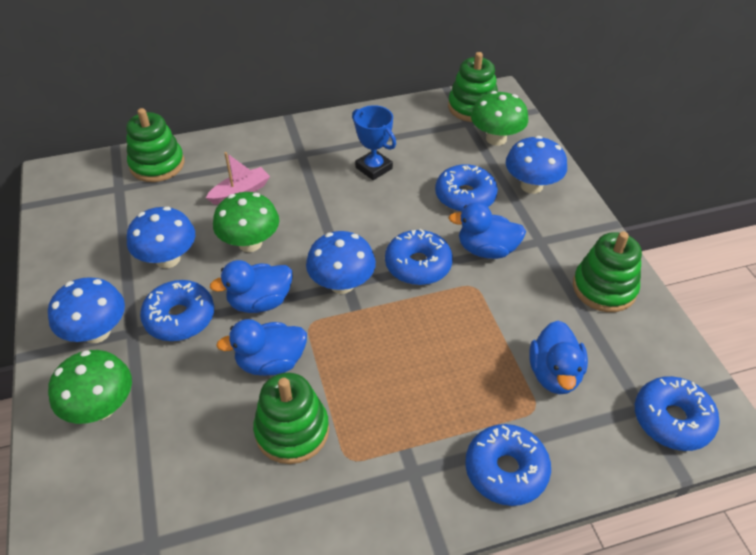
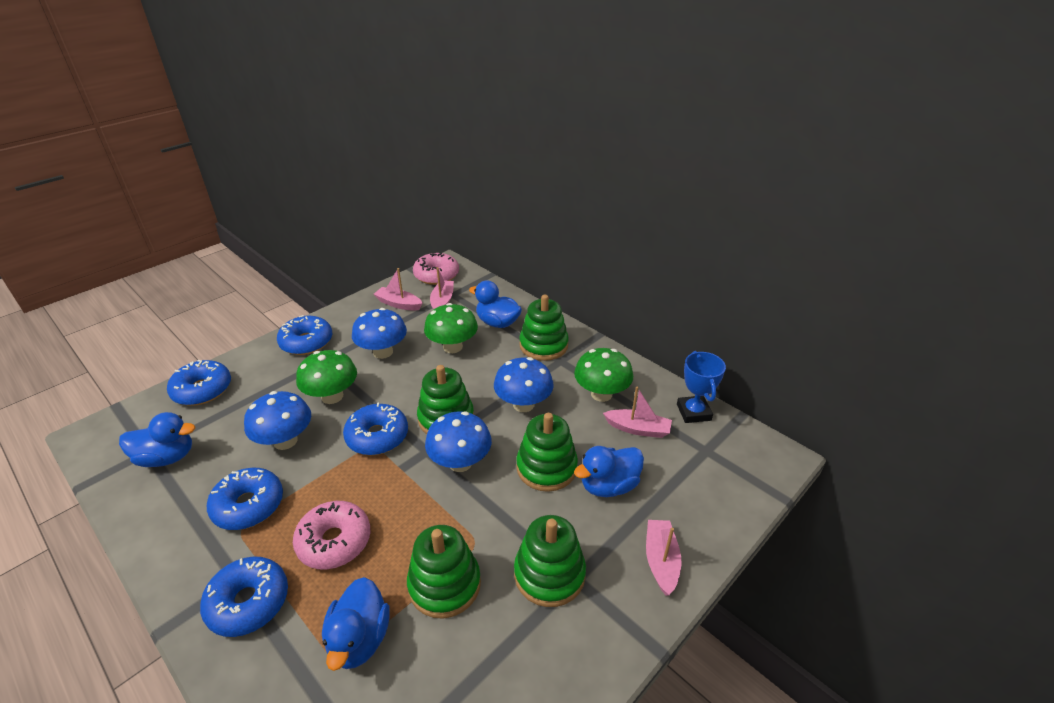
green stacking toy: 4 -> 5
pink boat: 1 -> 4
pink donut: 0 -> 2

